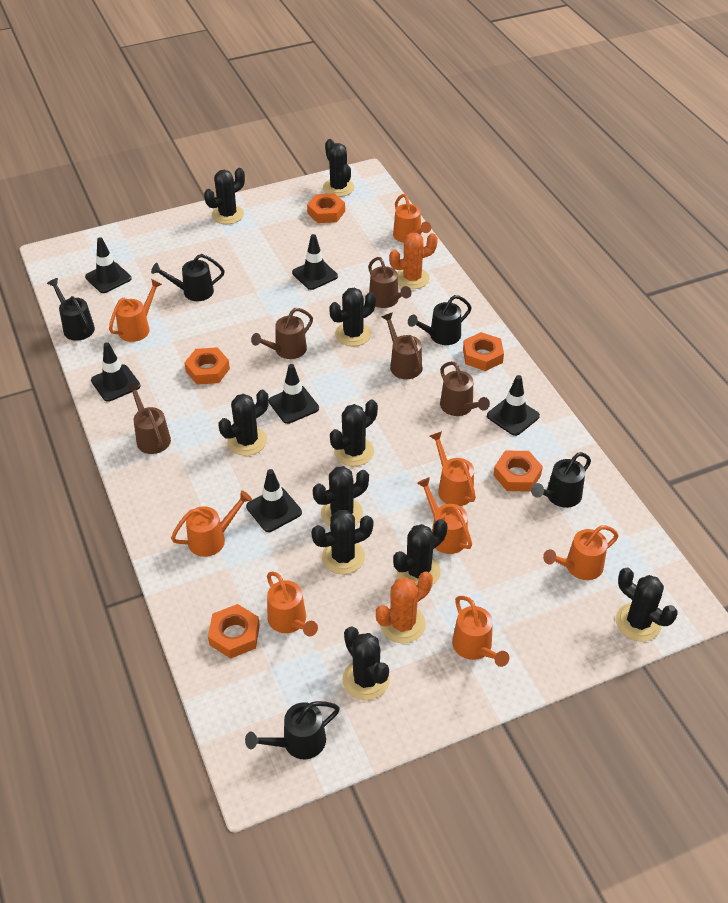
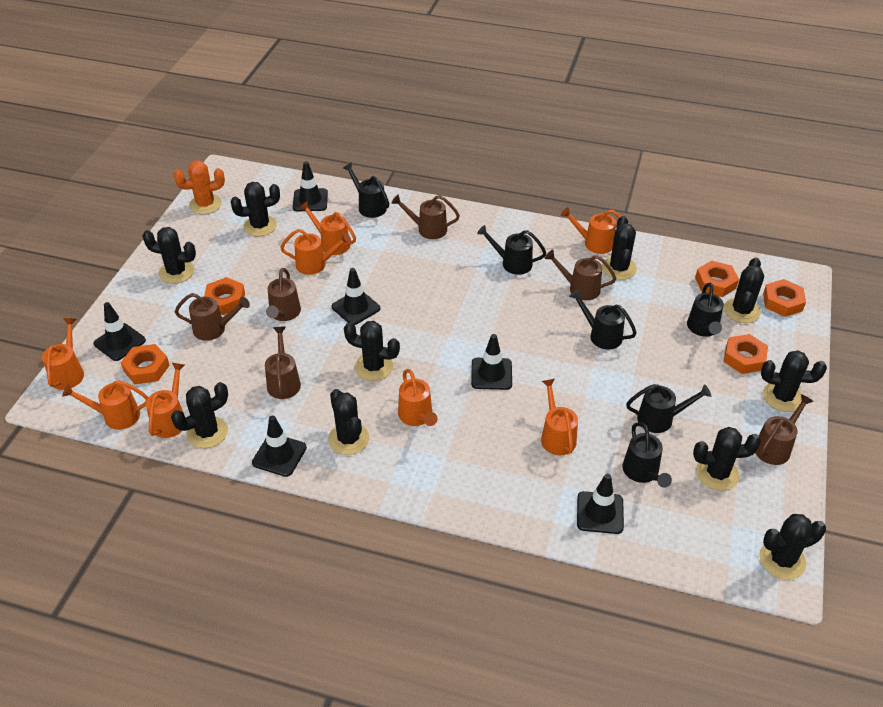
black watering can: 5 -> 6
brown watering can: 5 -> 6
orange cactus: 2 -> 1

